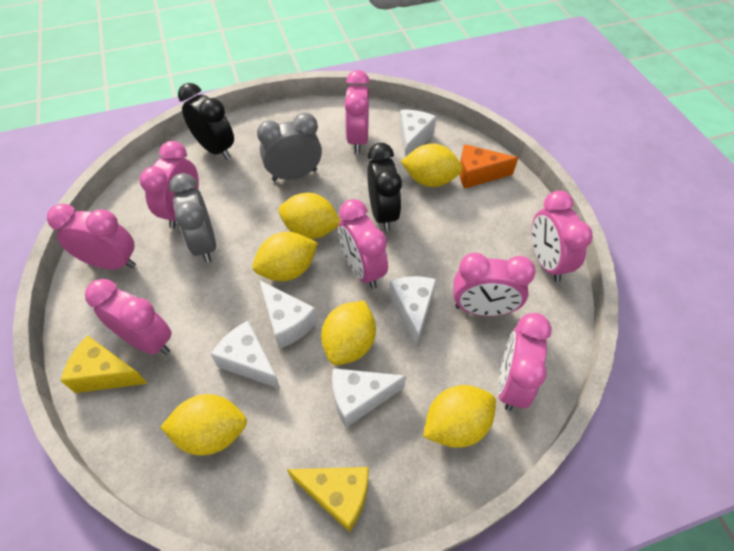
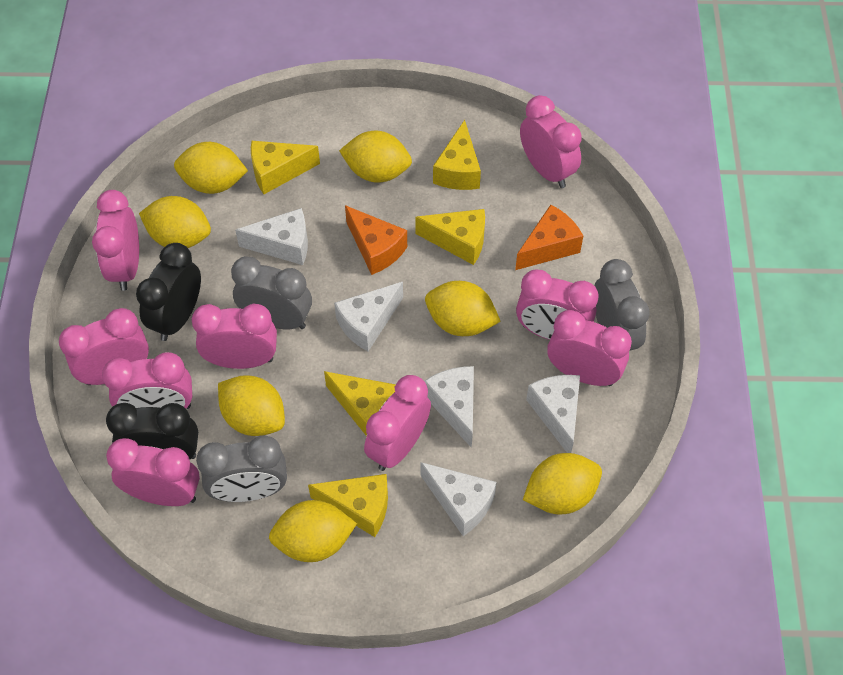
grey clock: 2 -> 3
orange cheese: 1 -> 2
pink clock: 8 -> 9
yellow cheese: 2 -> 5
yellow lemon: 6 -> 7

